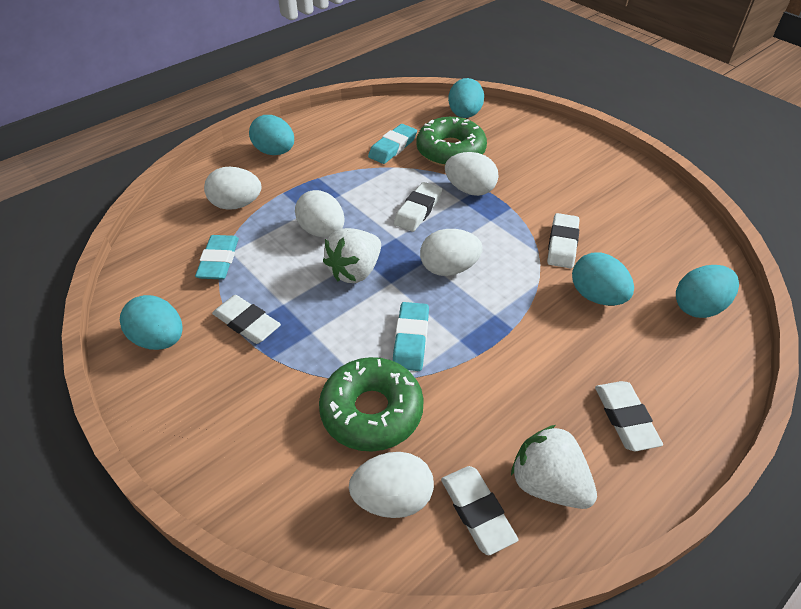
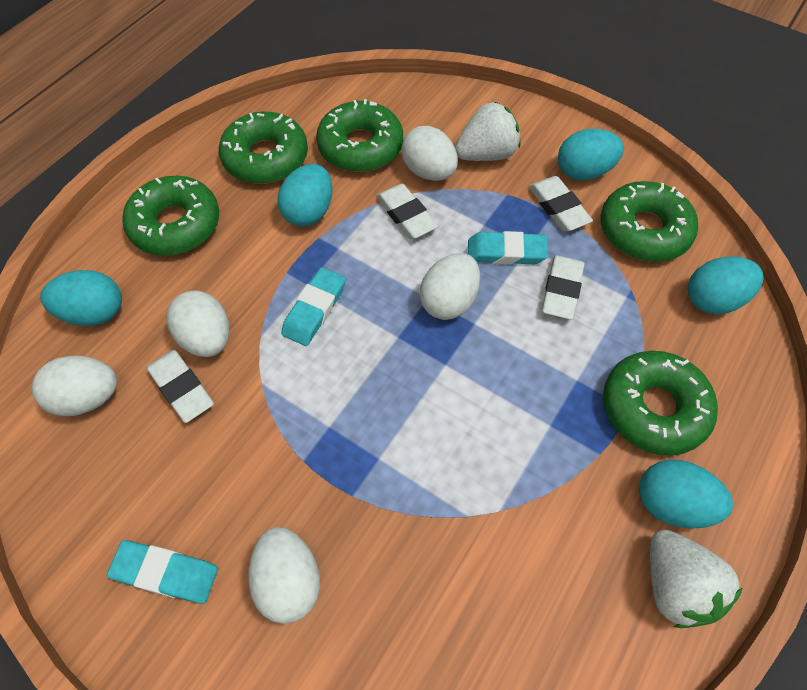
green donut: 2 -> 5
white eraser: 5 -> 4

